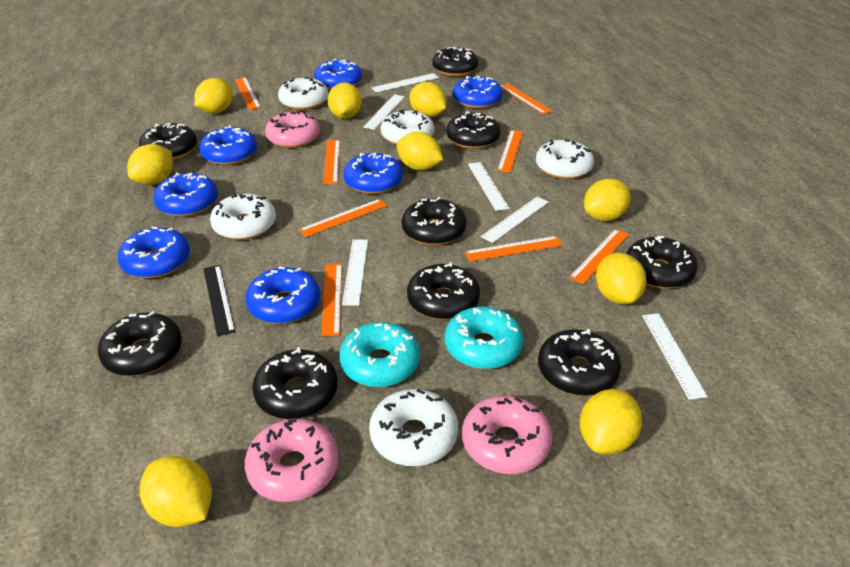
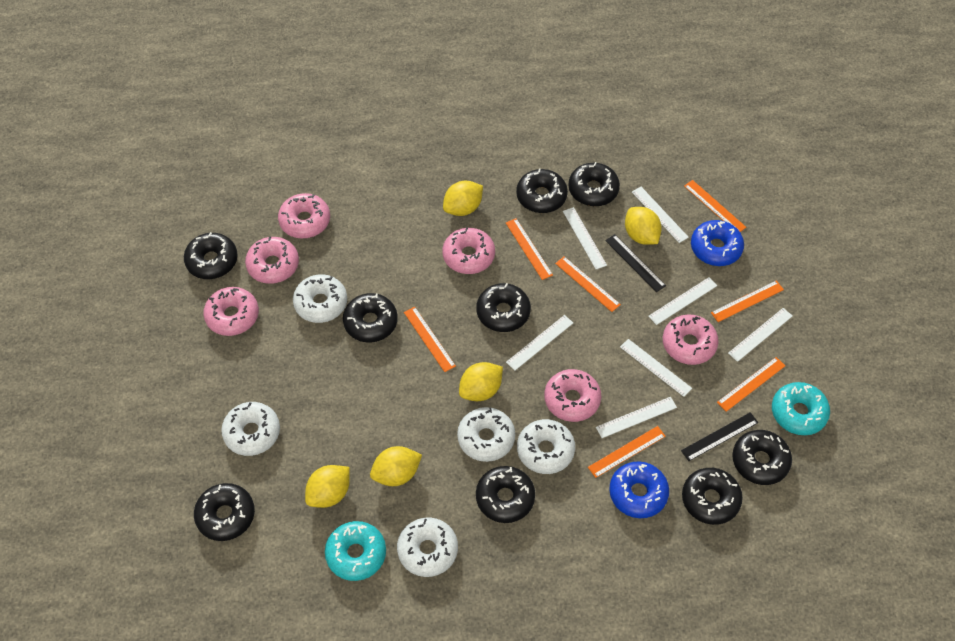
black ruler: 1 -> 2
blue donut: 7 -> 2
orange ruler: 8 -> 7
pink donut: 3 -> 6
white ruler: 6 -> 7
yellow lemon: 9 -> 5

